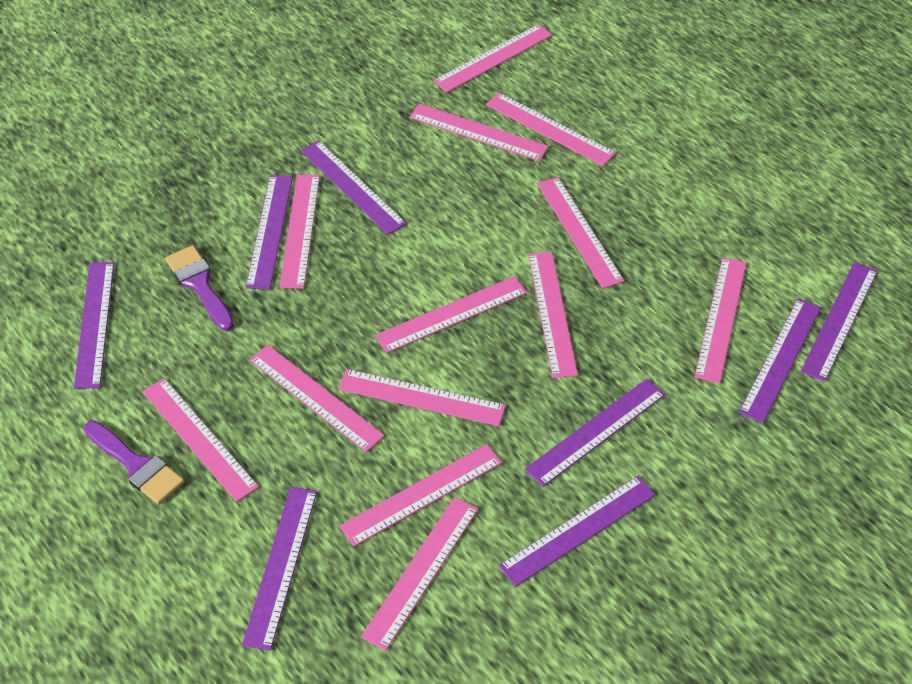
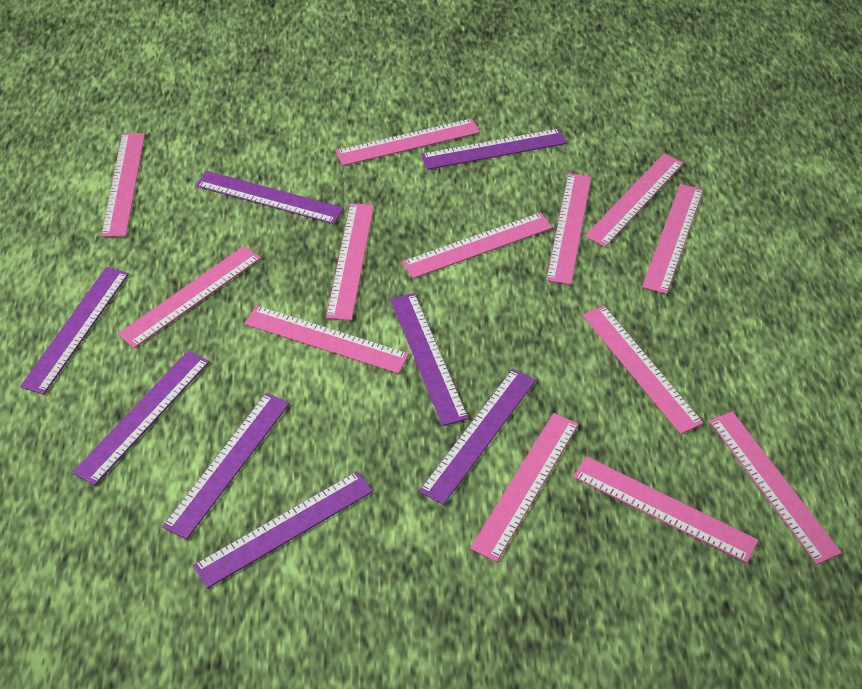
purple brush: 2 -> 0

